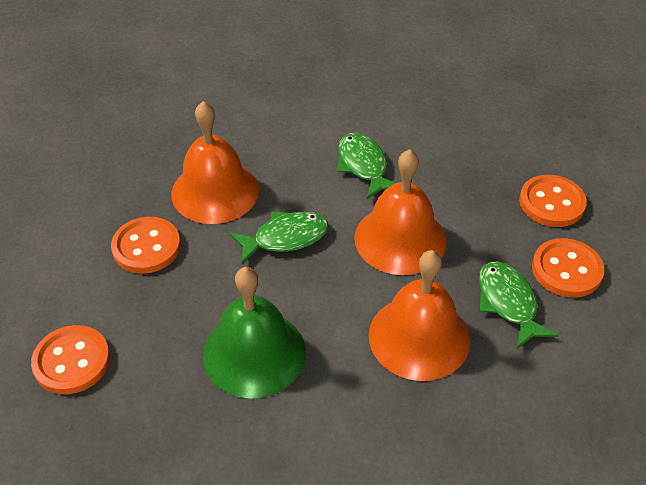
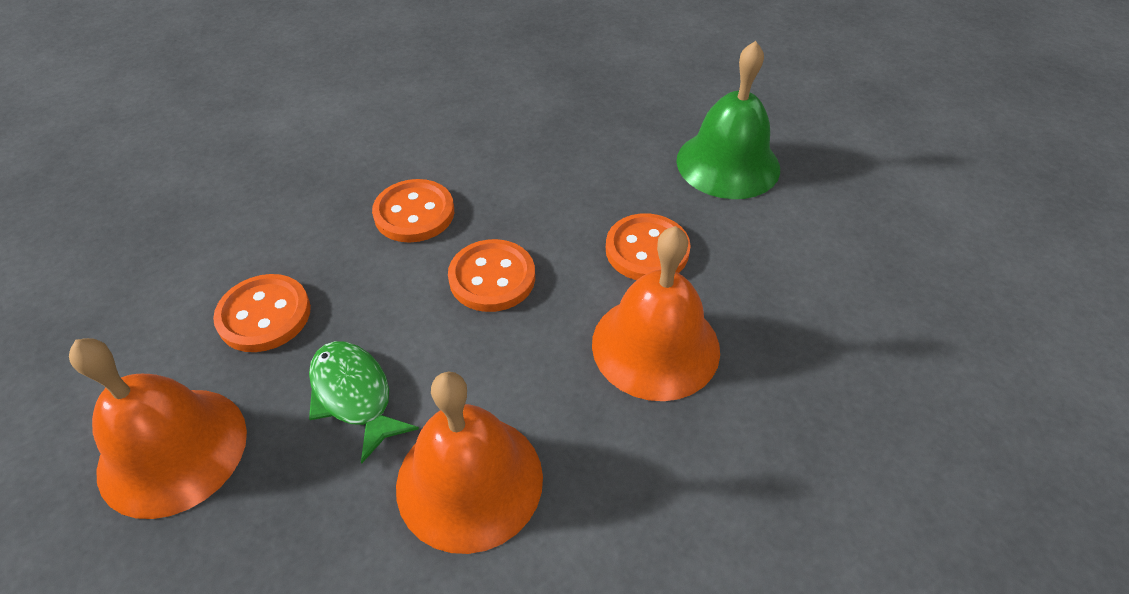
green fish: 3 -> 1

